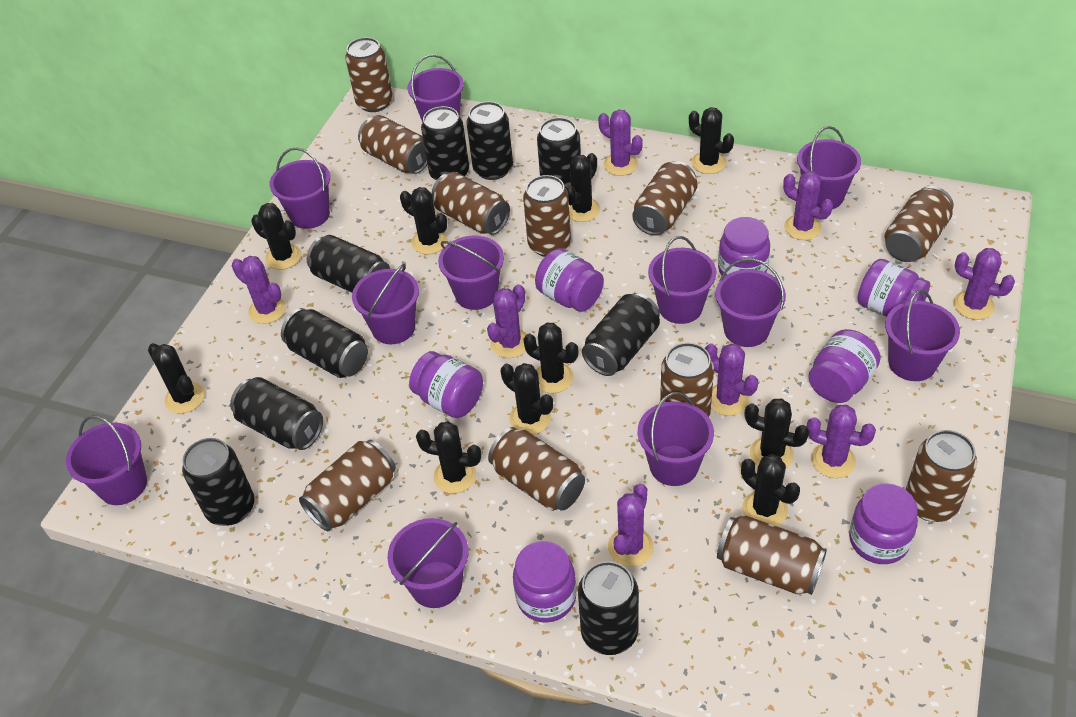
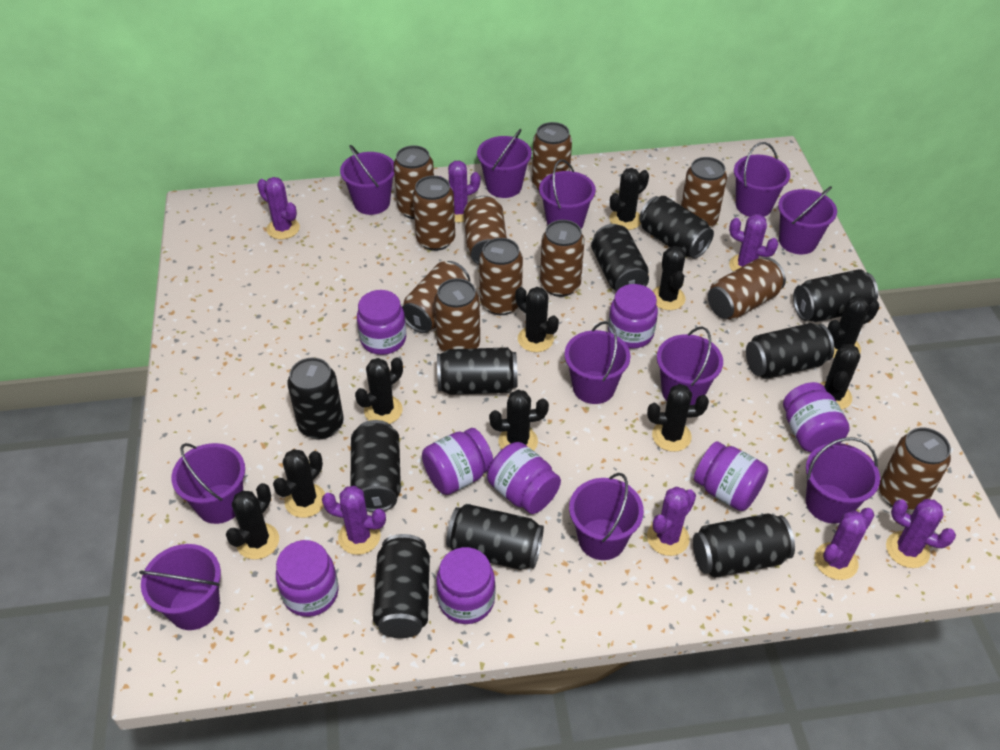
black can: 9 -> 10
purple cactus: 8 -> 7
purple jar: 7 -> 8

